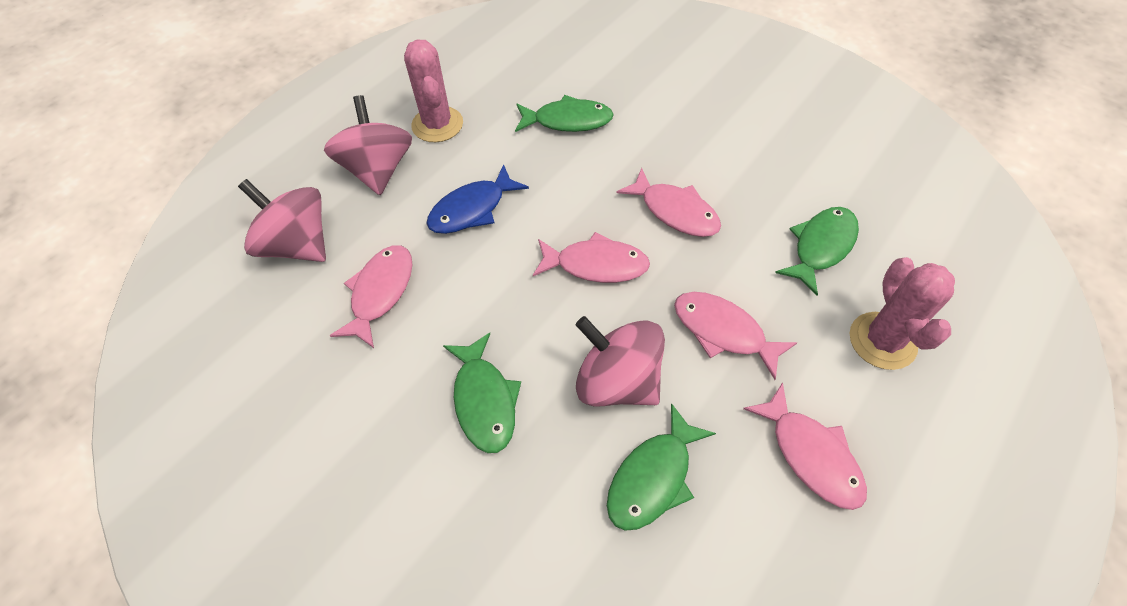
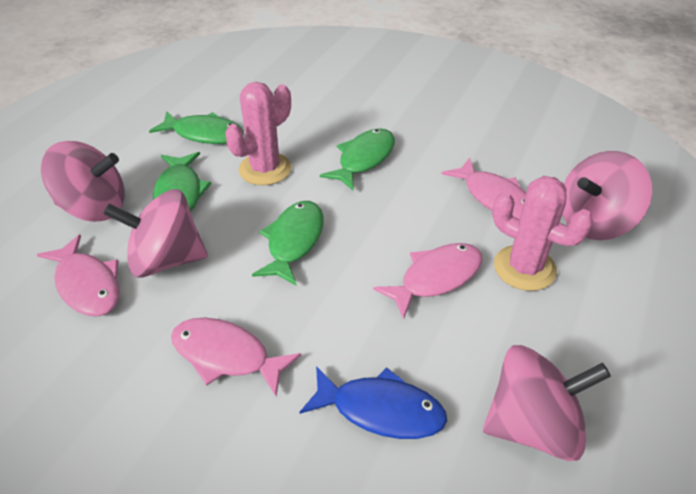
pink fish: 5 -> 4
pink spinning top: 3 -> 4

